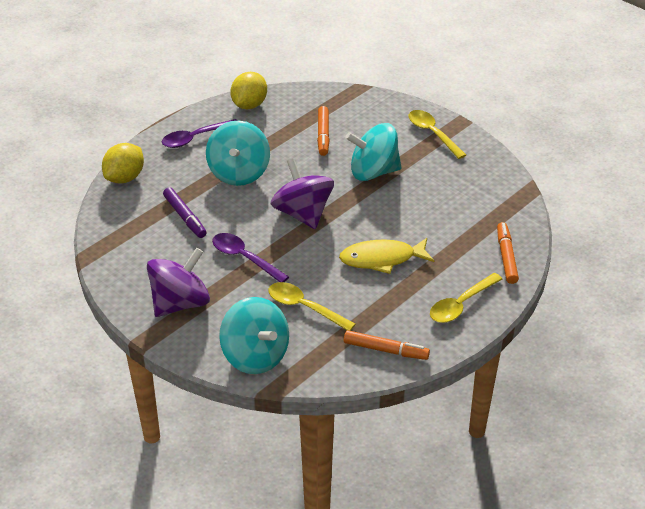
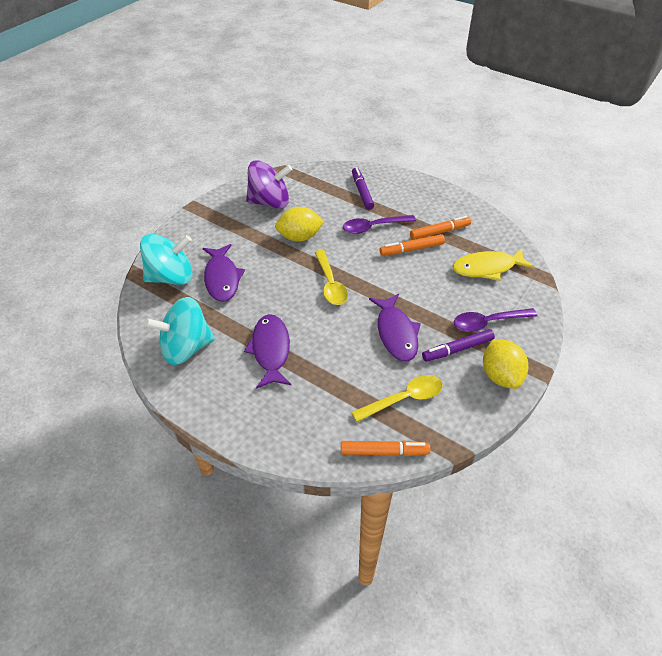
purple fish: 0 -> 3
purple marker: 1 -> 2
purple spinning top: 2 -> 1
turquoise spinning top: 3 -> 2
yellow spoon: 3 -> 2

